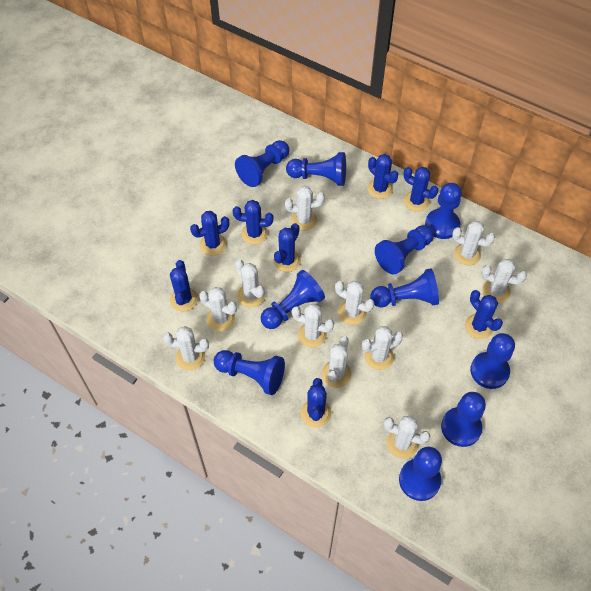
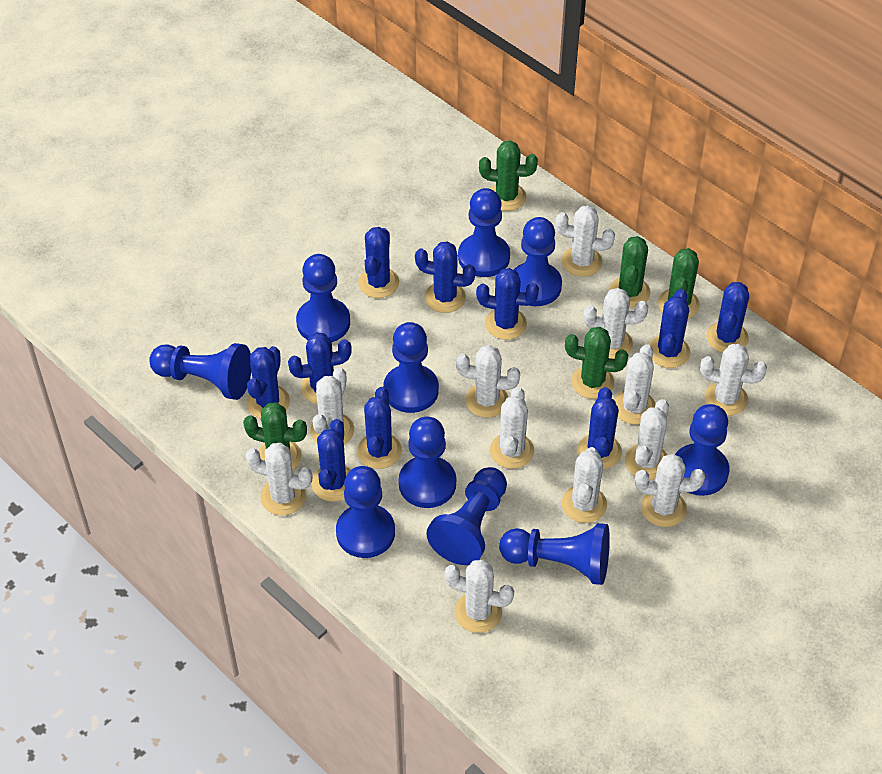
blue cactus: 8 -> 10
green cactus: 0 -> 5
white cactus: 11 -> 12

